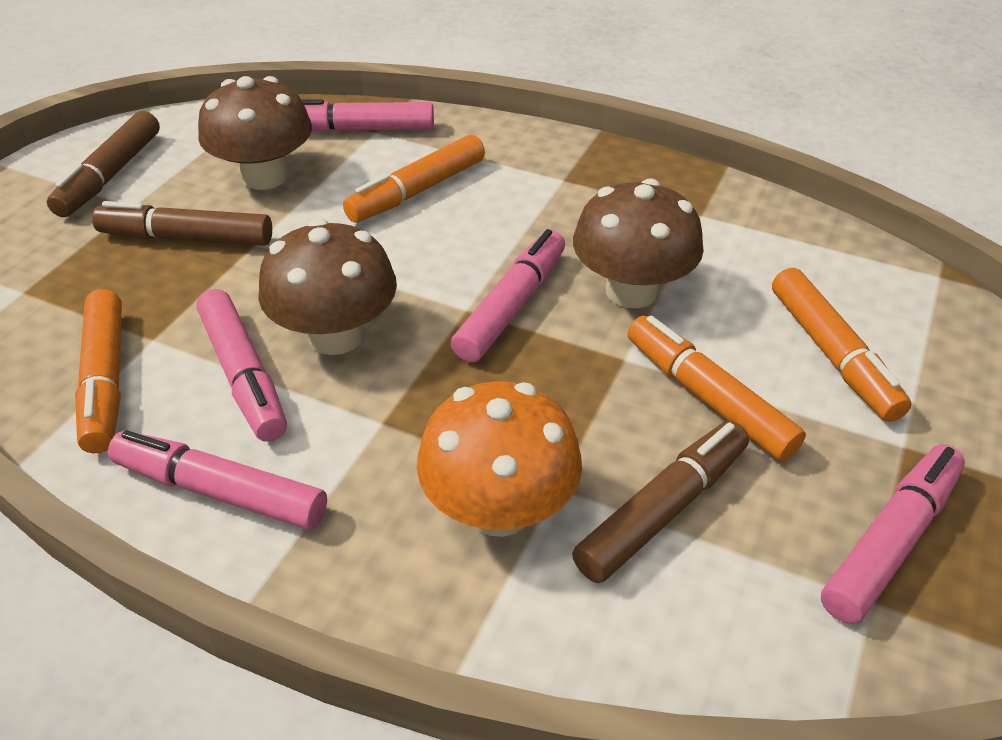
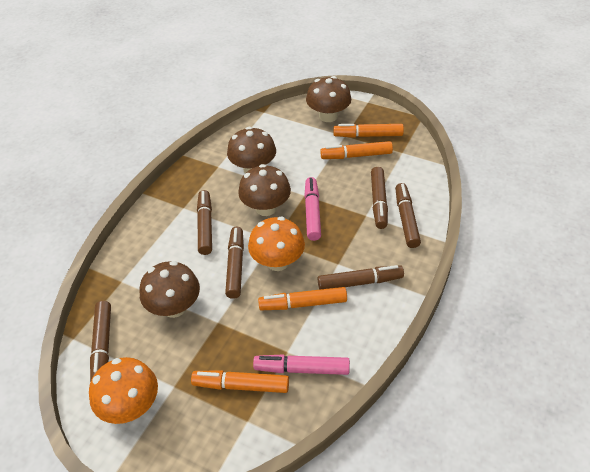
brown marker: 3 -> 6
brown mushroom: 3 -> 4
orange mushroom: 1 -> 2
pink marker: 5 -> 2

